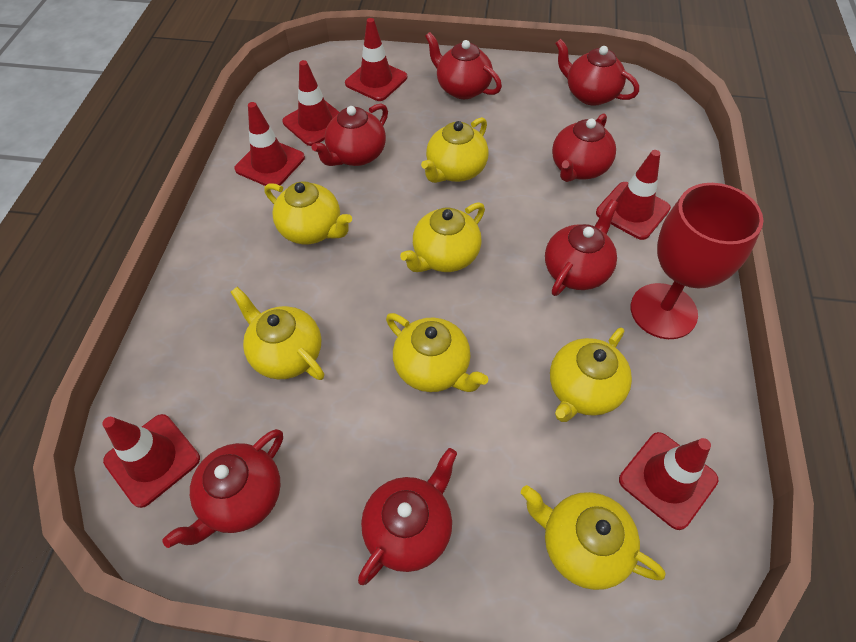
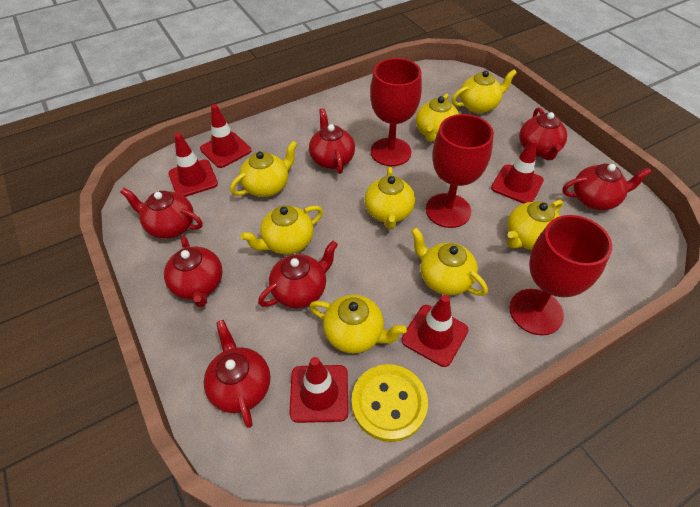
red goblet: 1 -> 3
red traffic cone: 6 -> 5
yellow button: 0 -> 1
yellow teapot: 7 -> 8

